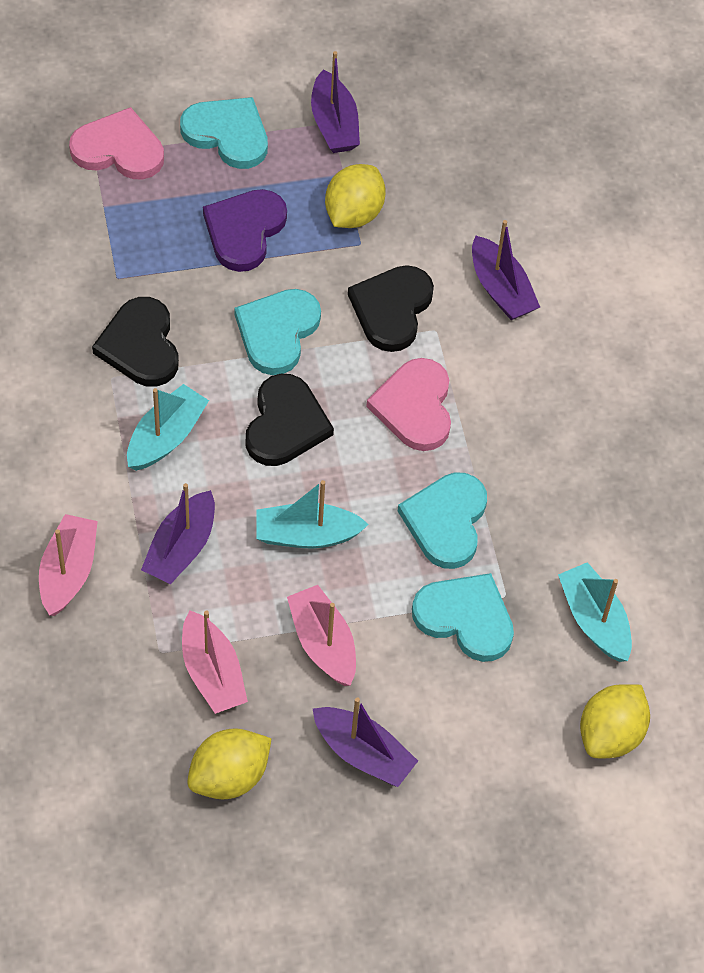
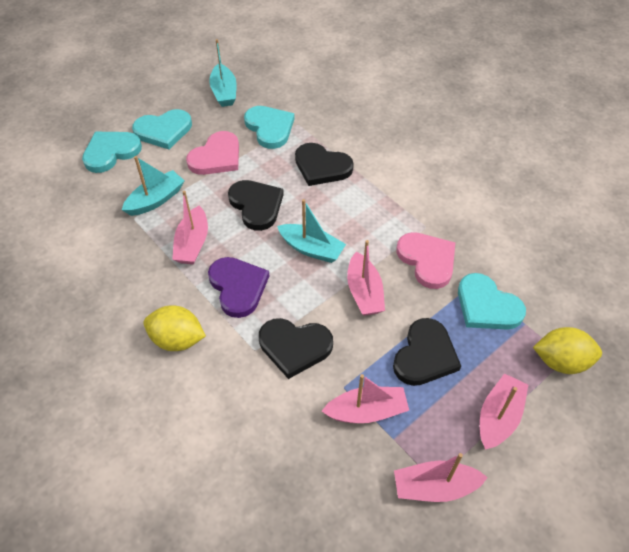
black heart: 3 -> 4
pink boat: 3 -> 5
purple boat: 4 -> 0
yellow lemon: 3 -> 2

